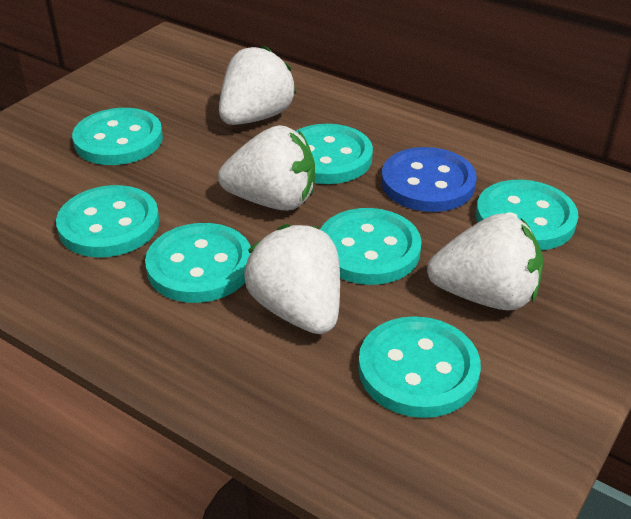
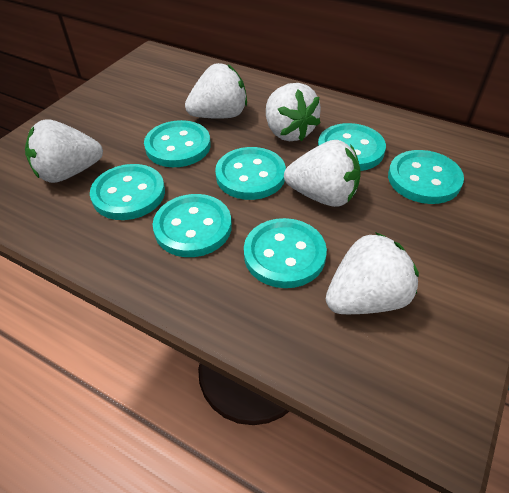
blue button: 1 -> 0
white strawberry: 4 -> 5

